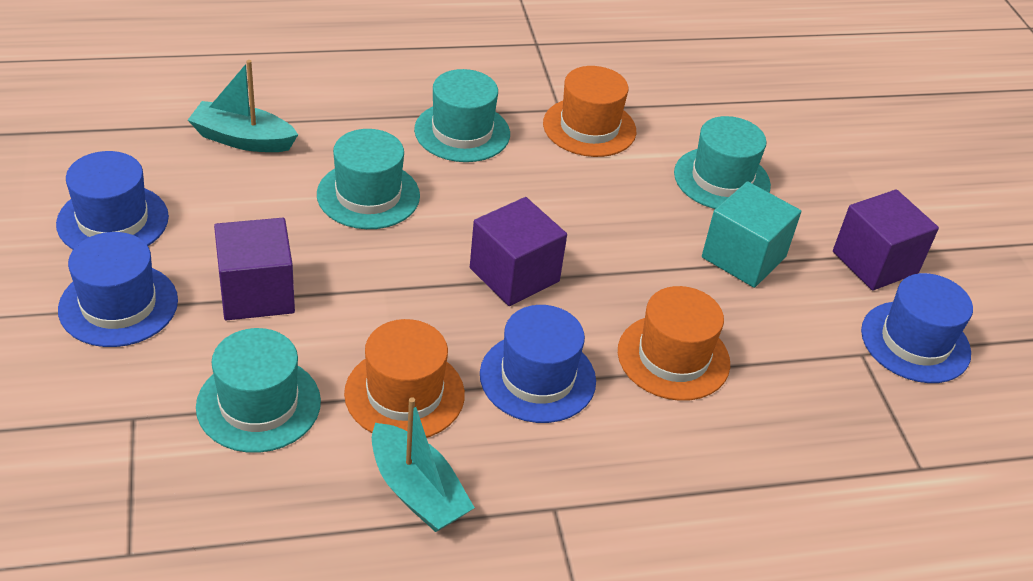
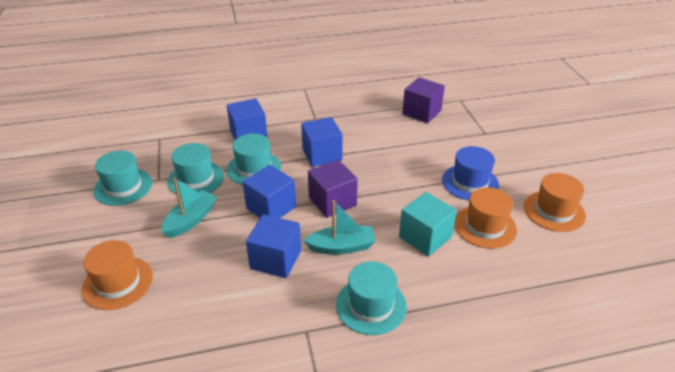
blue cube: 0 -> 4
blue hat: 4 -> 1
purple cube: 3 -> 2

